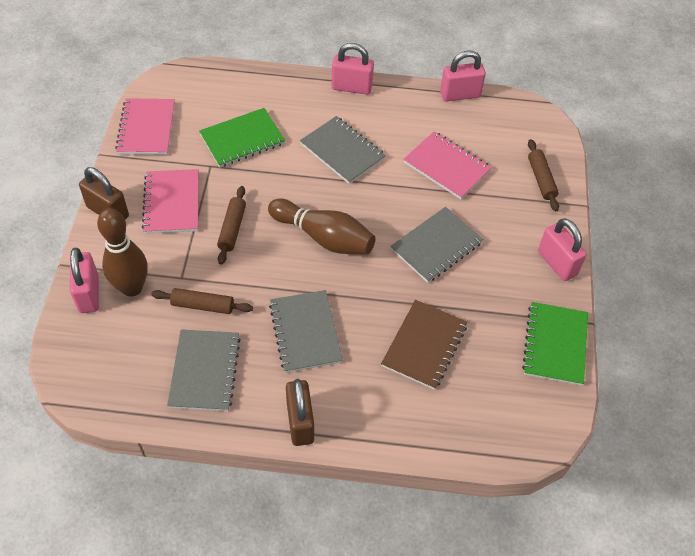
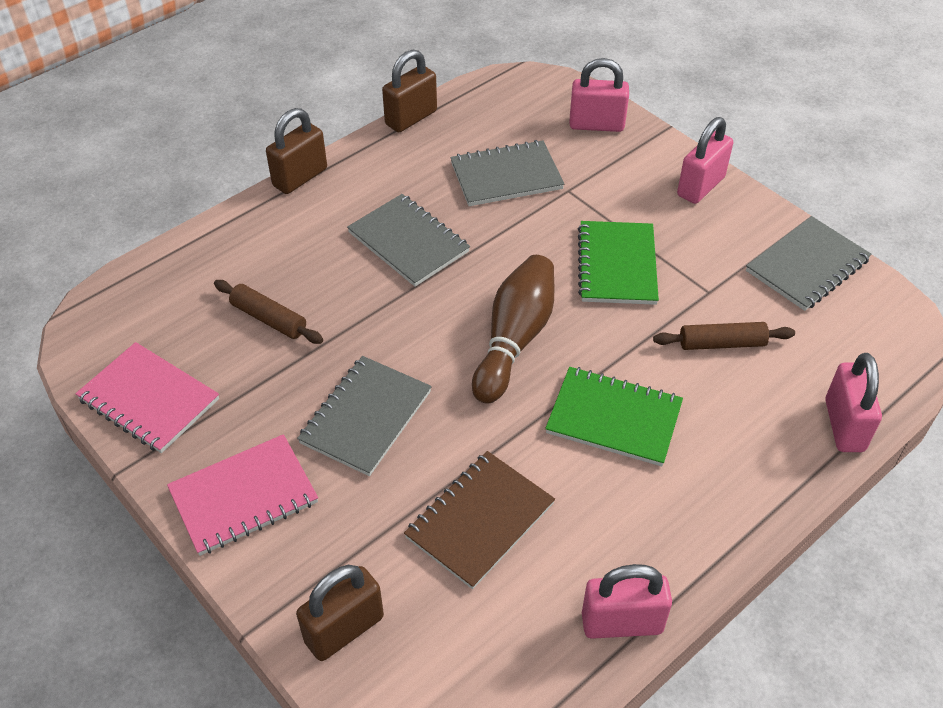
brown bowling pin: 2 -> 1
brown padlock: 2 -> 3
brown rolling pin: 3 -> 2
pink notebook: 3 -> 2

